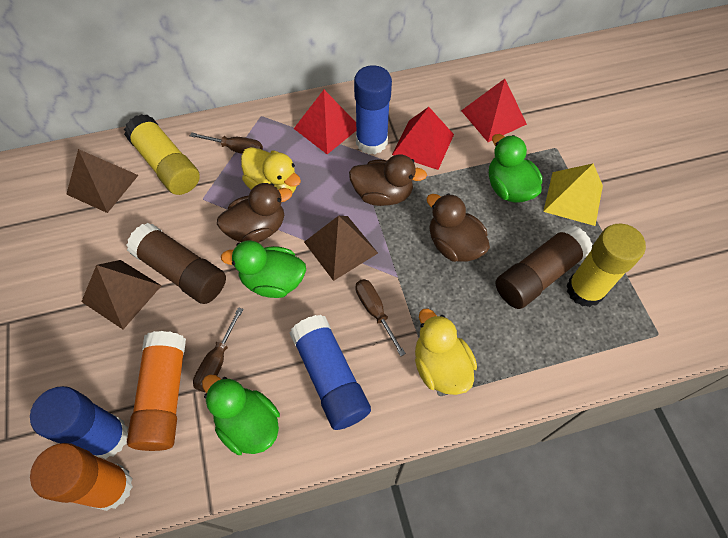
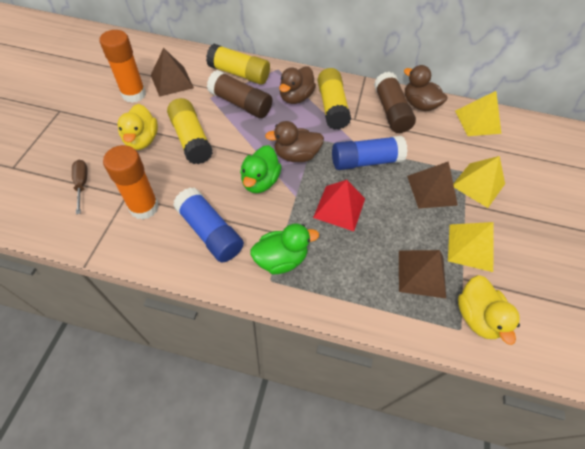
blue glue stick: 3 -> 2
brown screwdriver: 3 -> 1
green duck: 3 -> 2
red pyramid: 3 -> 1
yellow glue stick: 2 -> 3
yellow pyramid: 1 -> 3

